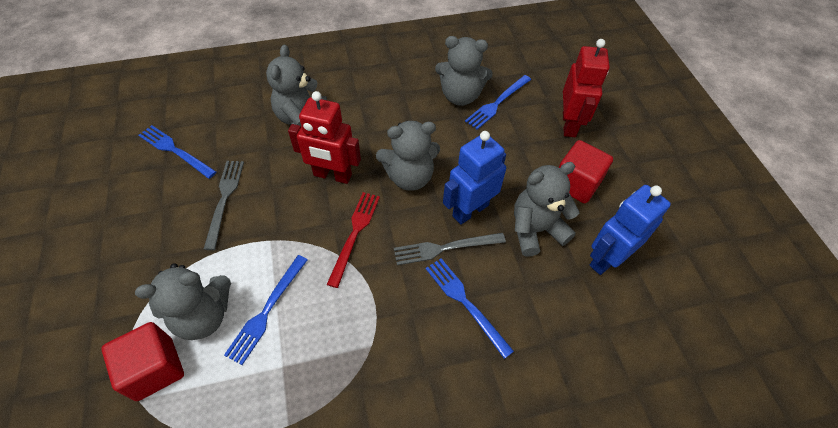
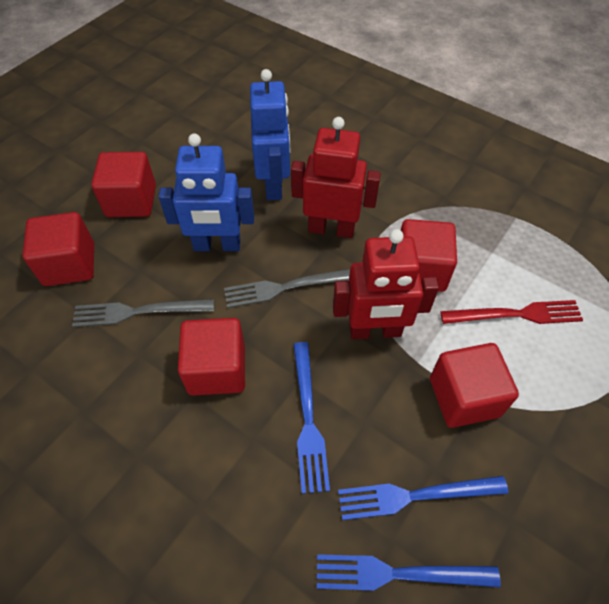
blue fork: 4 -> 3
grey teddy bear: 5 -> 0
red cube: 2 -> 5

